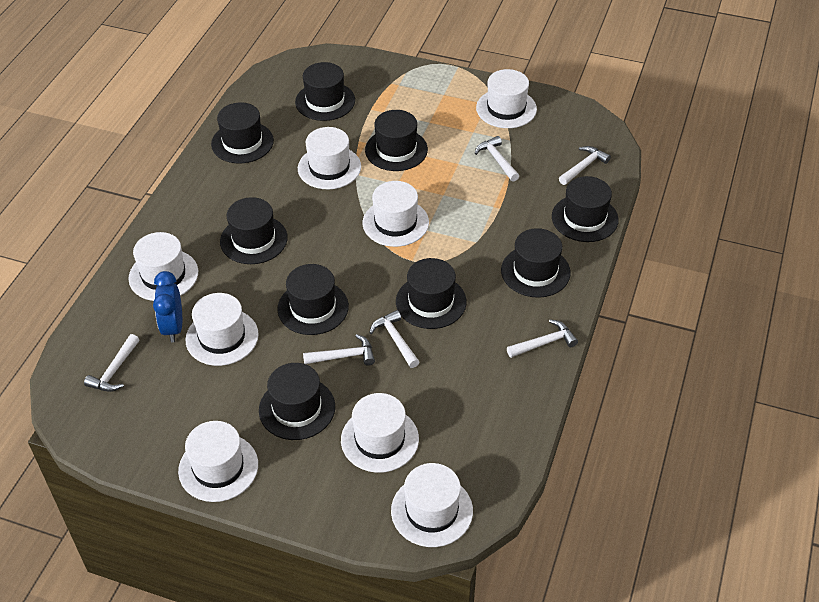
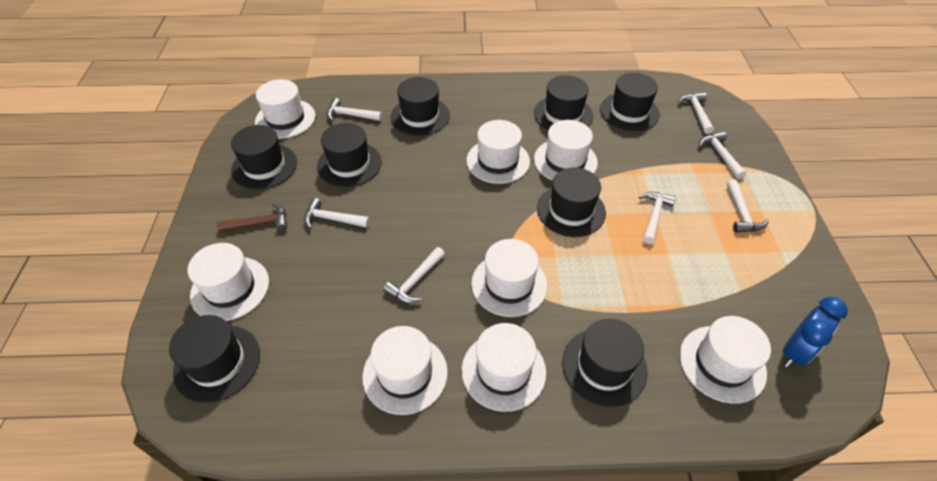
black hat: 9 -> 8
brown hammer: 0 -> 1
white hammer: 6 -> 7

